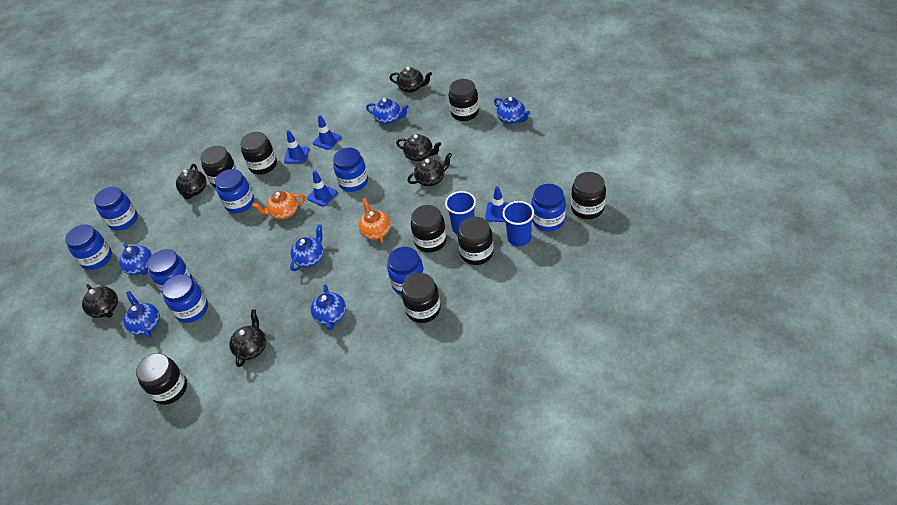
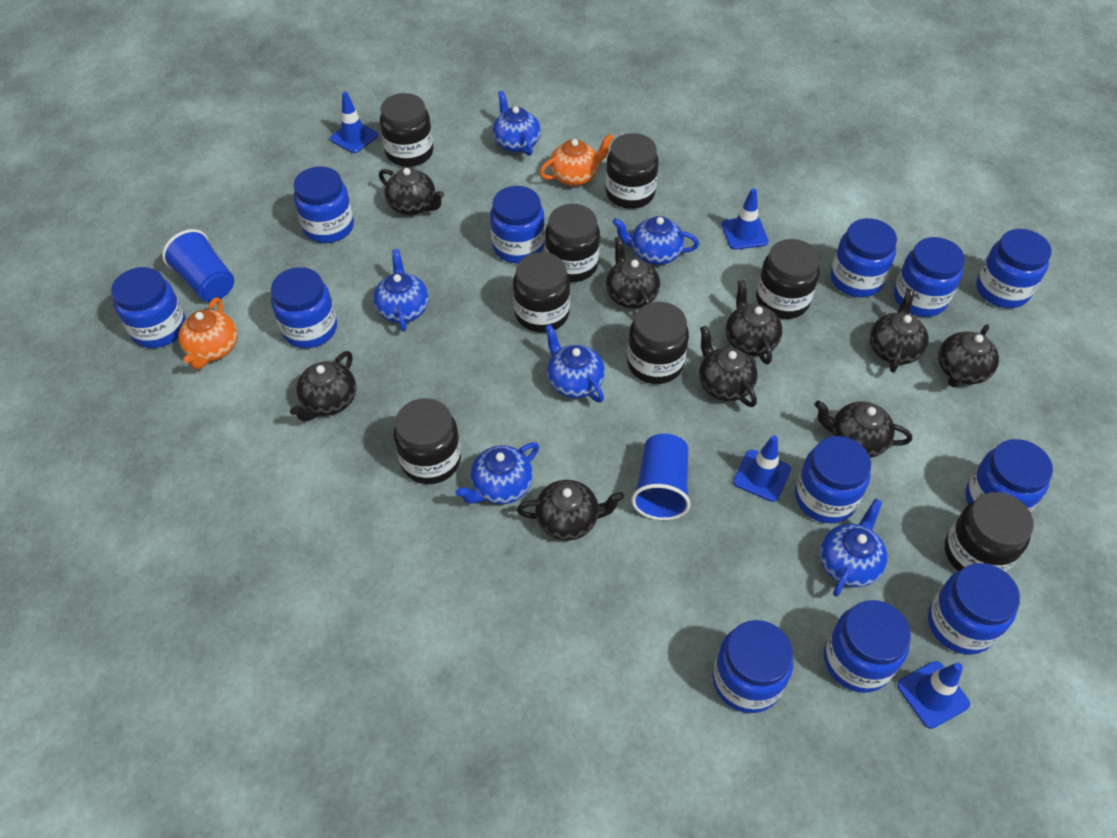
black teapot: 6 -> 9
blue jar: 8 -> 12

